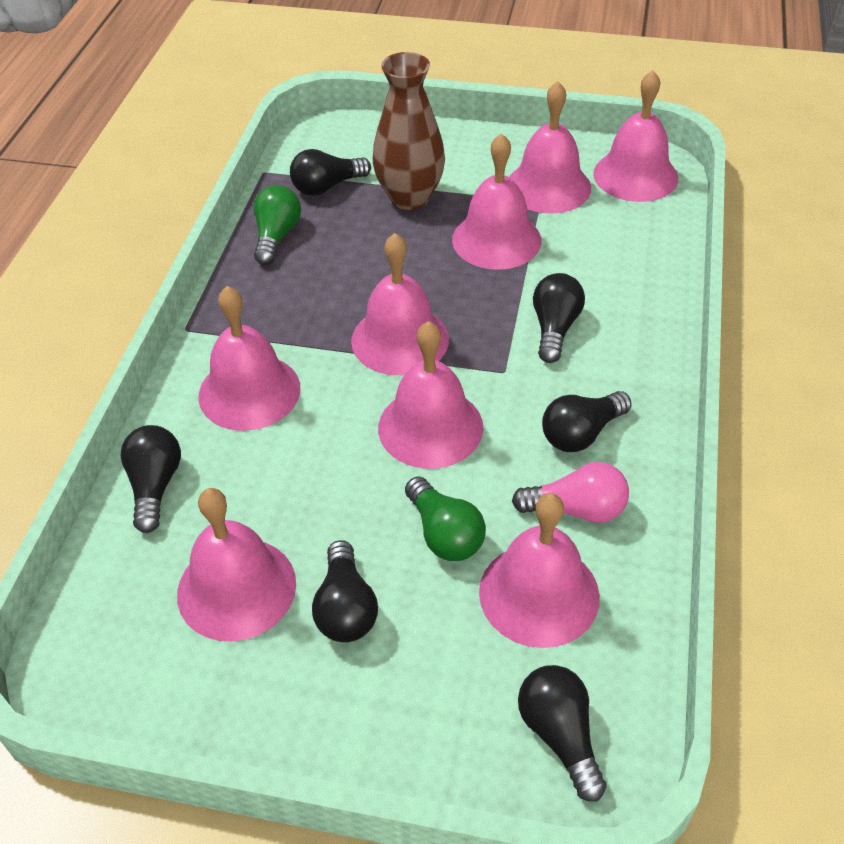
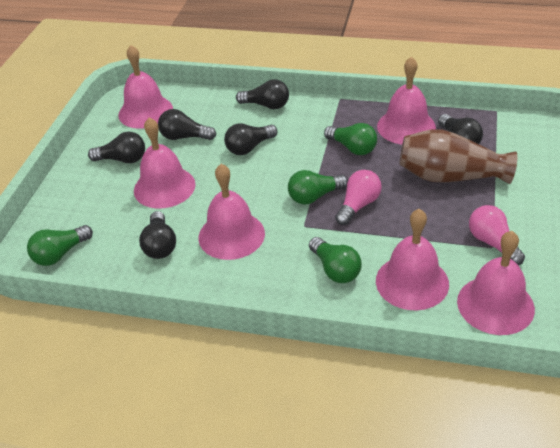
green light bulb: 2 -> 4
pink bell: 8 -> 6
pink light bulb: 1 -> 2

